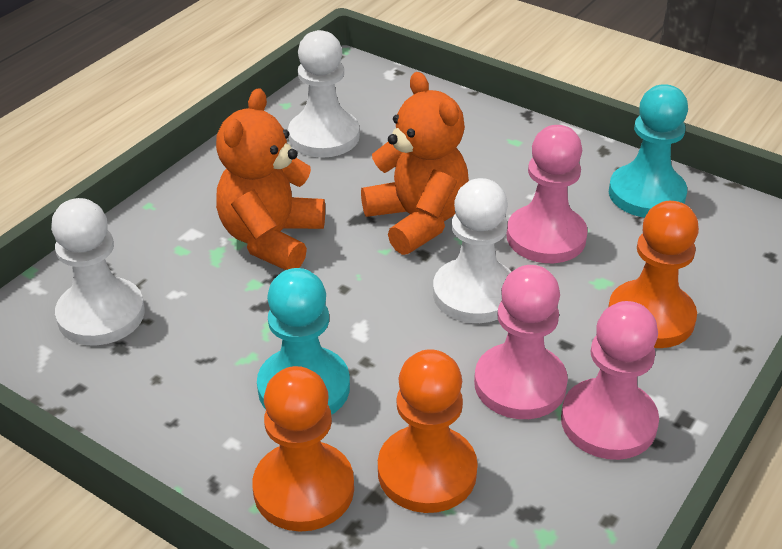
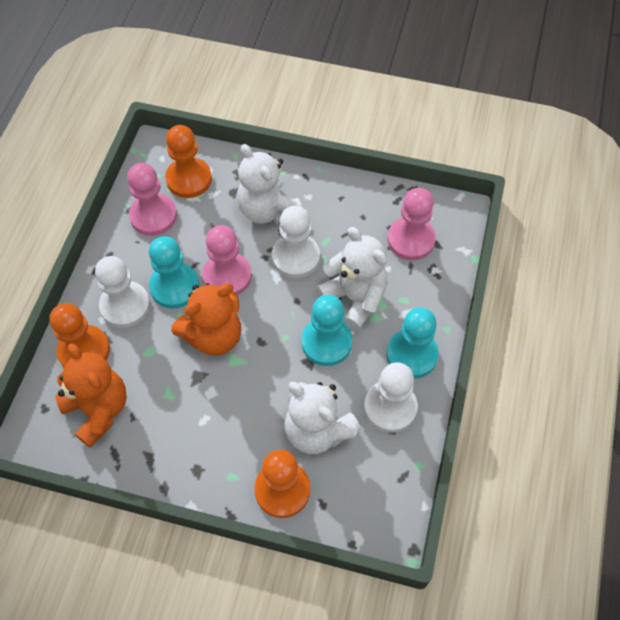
turquoise pawn: 2 -> 3
white teddy bear: 0 -> 3

